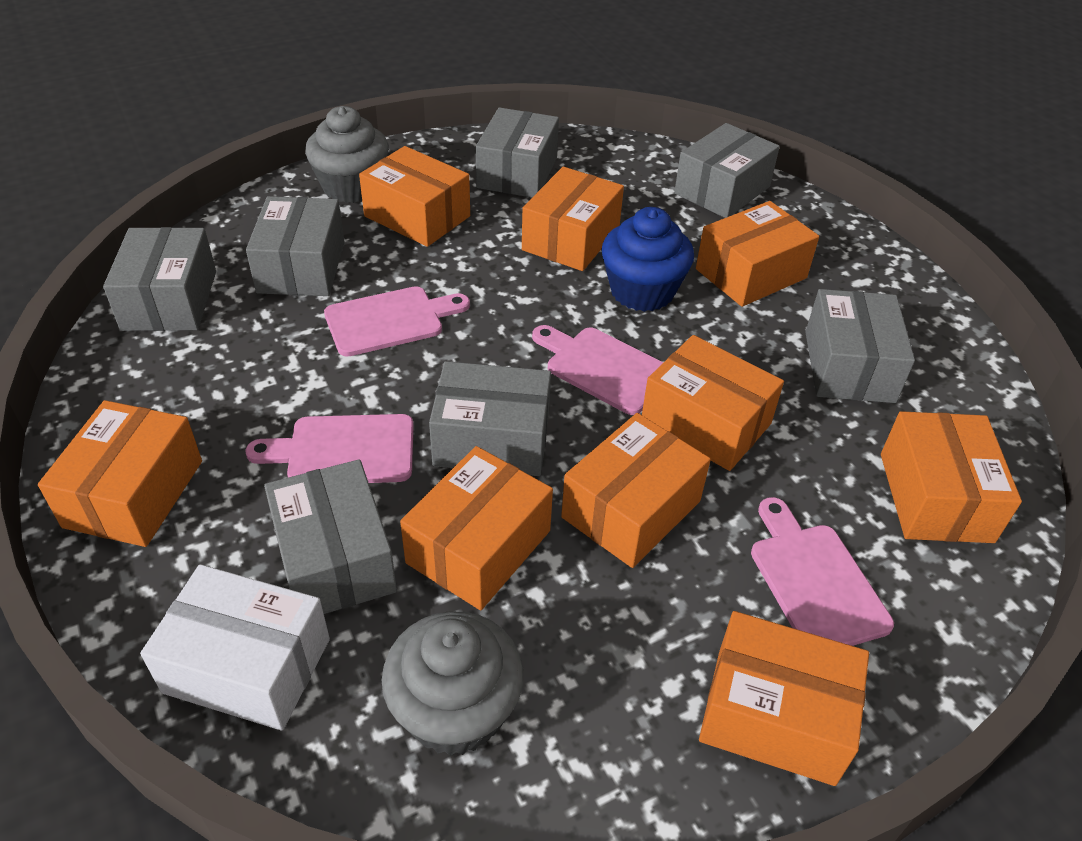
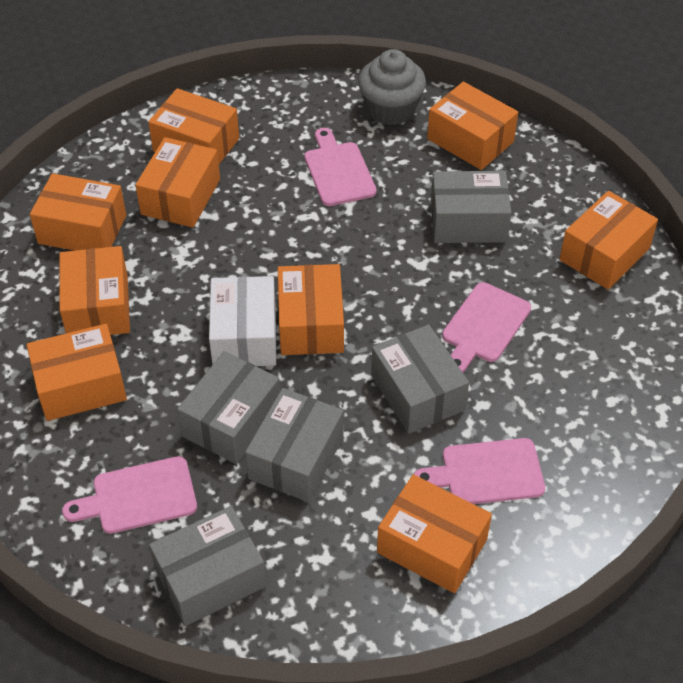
blue cupcake: 1 -> 0
grey box: 7 -> 5
grey cupcake: 2 -> 1

